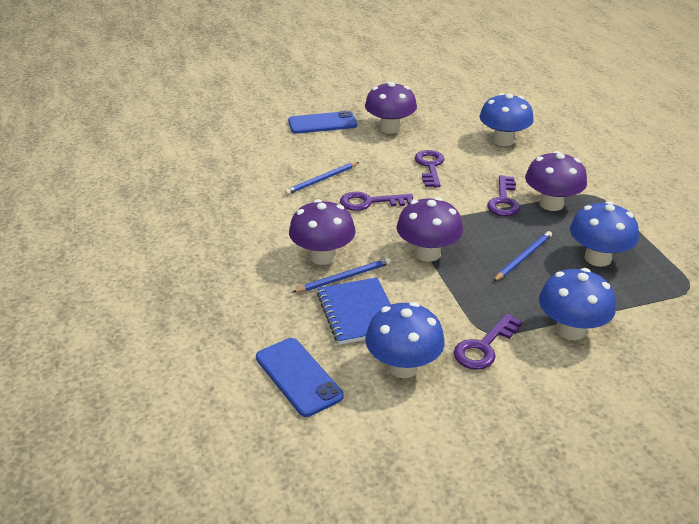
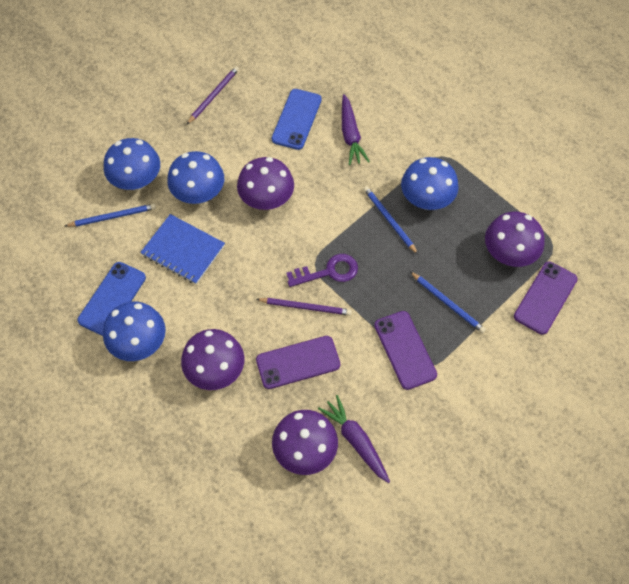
purple carrot: 0 -> 2
purple key: 4 -> 1
purple pencil: 0 -> 2
purple phone: 0 -> 3

